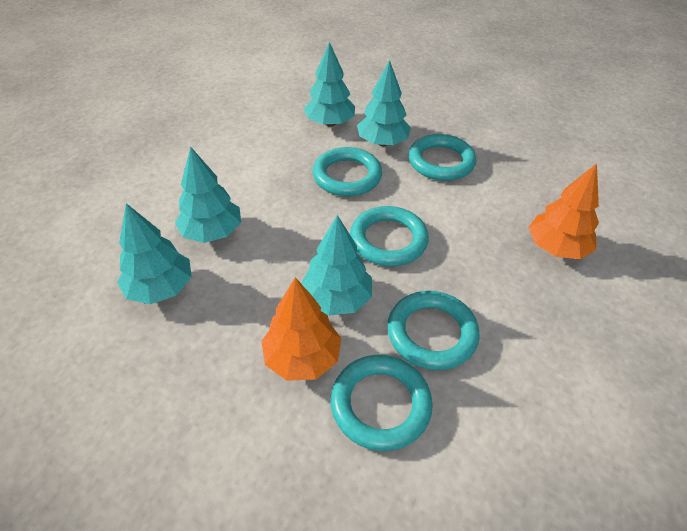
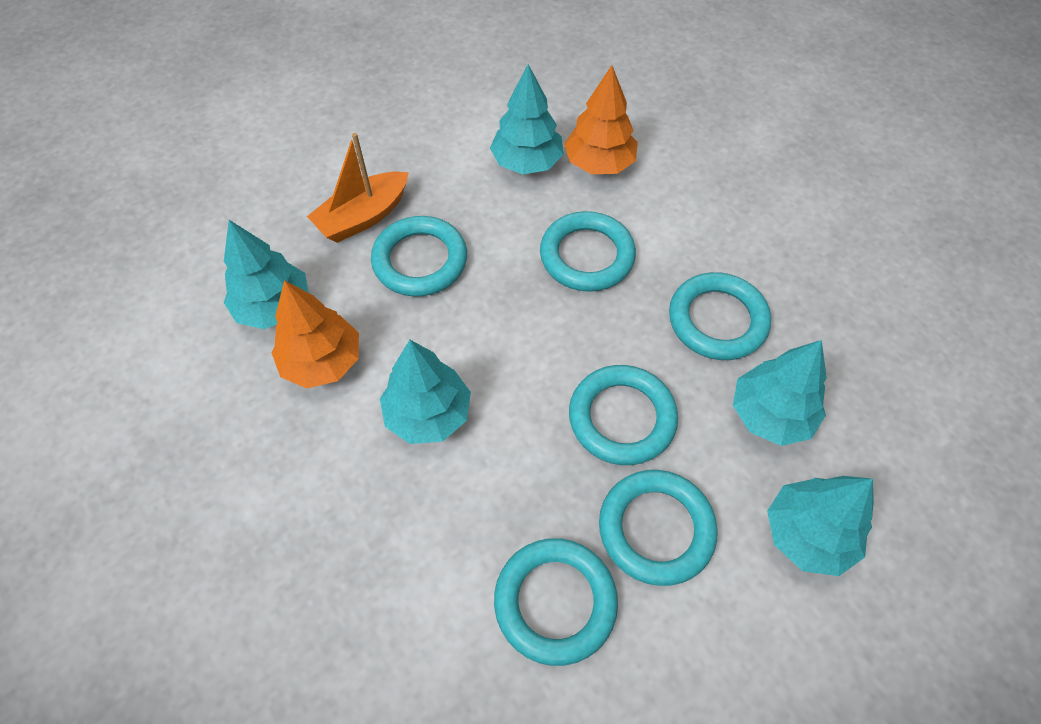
orange boat: 0 -> 1
turquoise ring: 5 -> 6

